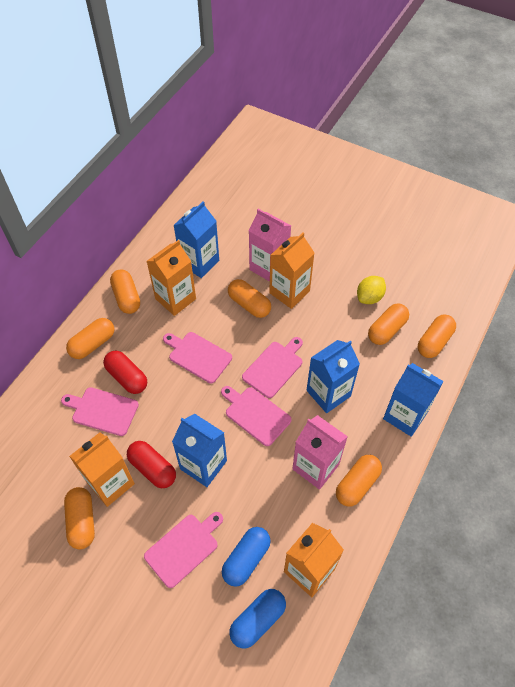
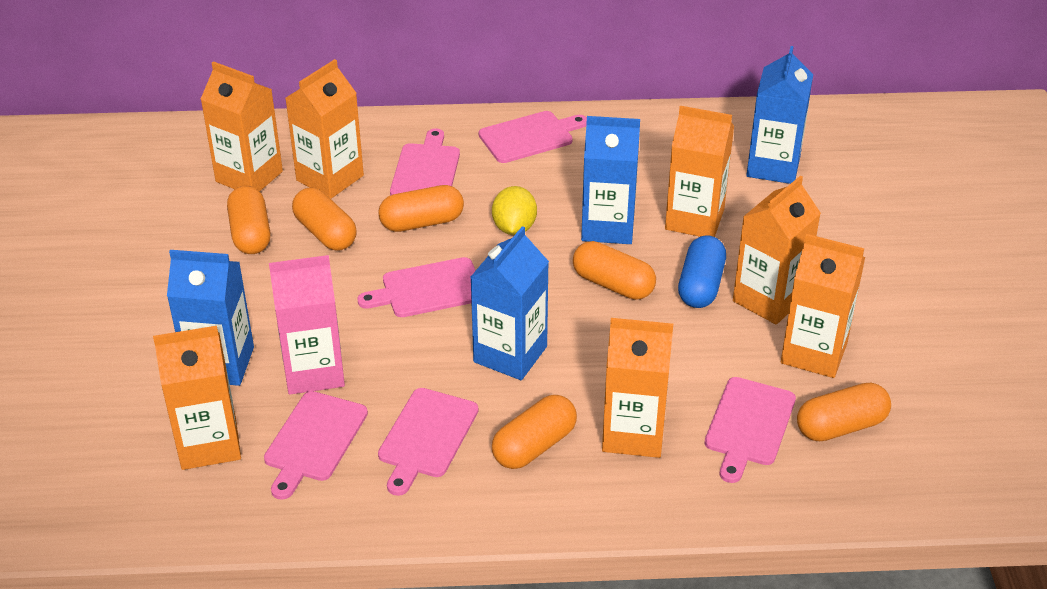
blue capsule: 2 -> 1
orange capsule: 7 -> 6
orange carton: 4 -> 7
pink carton: 2 -> 1
pink cutting board: 5 -> 6
red capsule: 2 -> 0

